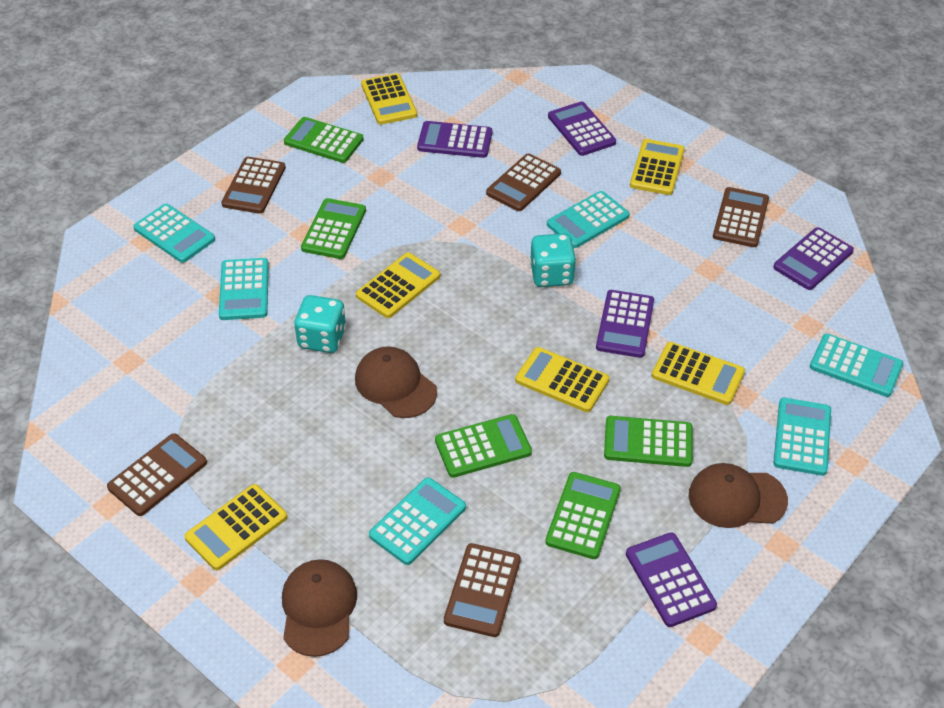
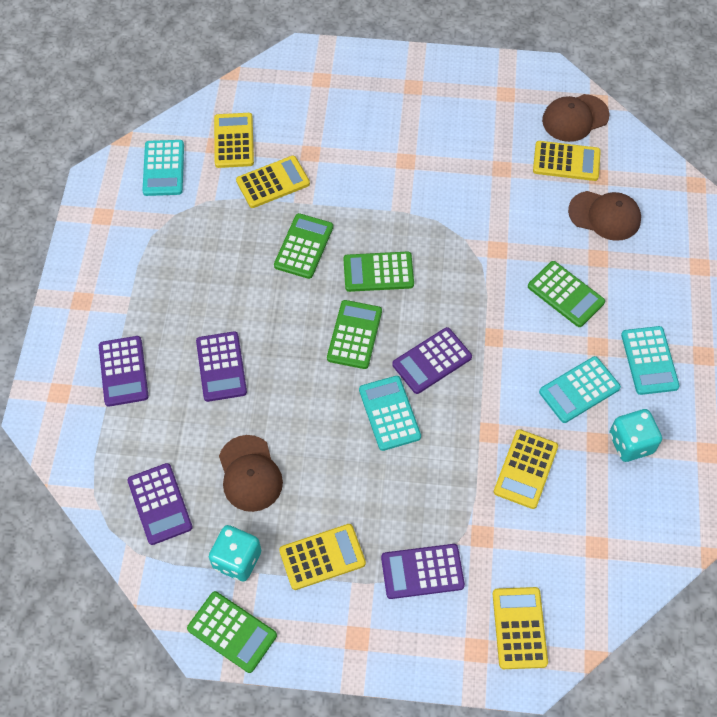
brown calculator: 5 -> 0
turquoise calculator: 6 -> 4

